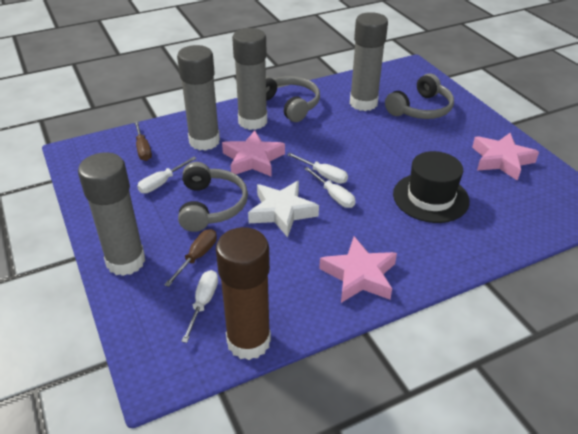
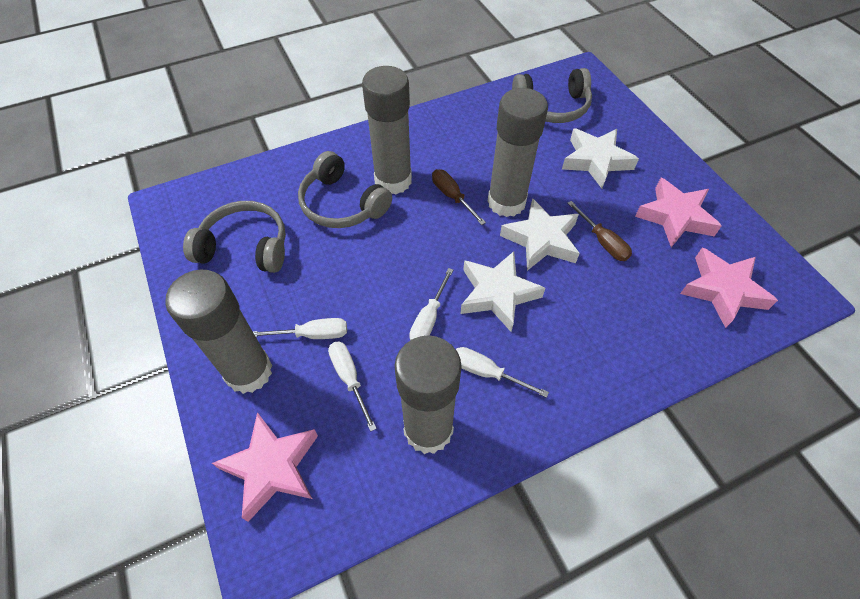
black hat: 1 -> 0
brown glue stick: 1 -> 0
white star: 1 -> 3

